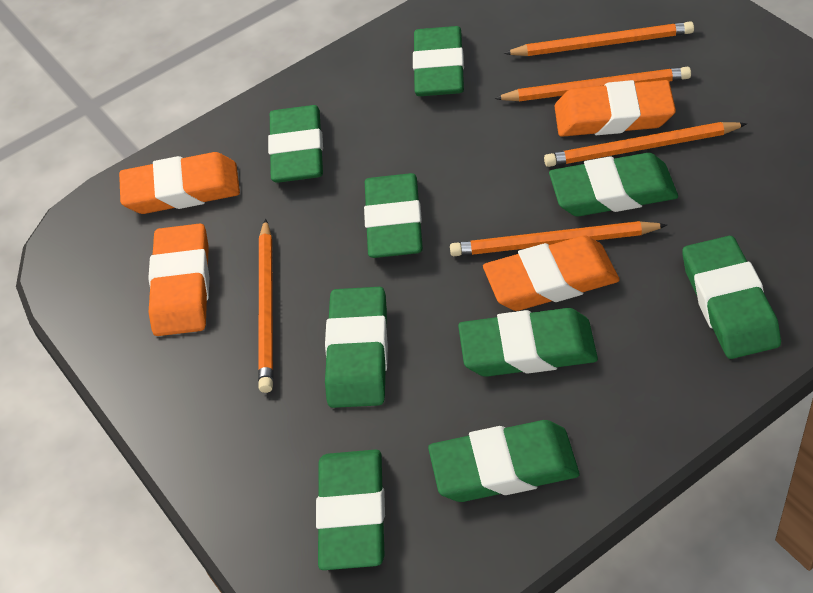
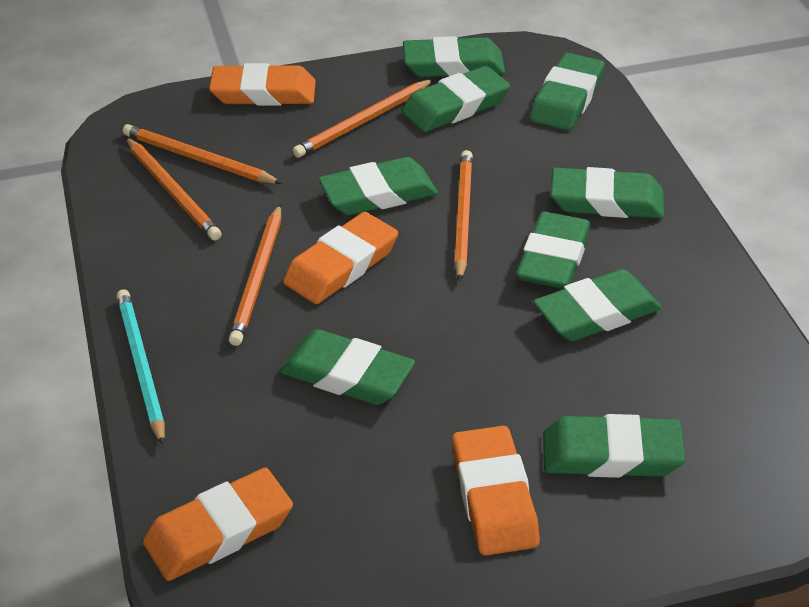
turquoise pencil: 0 -> 1

